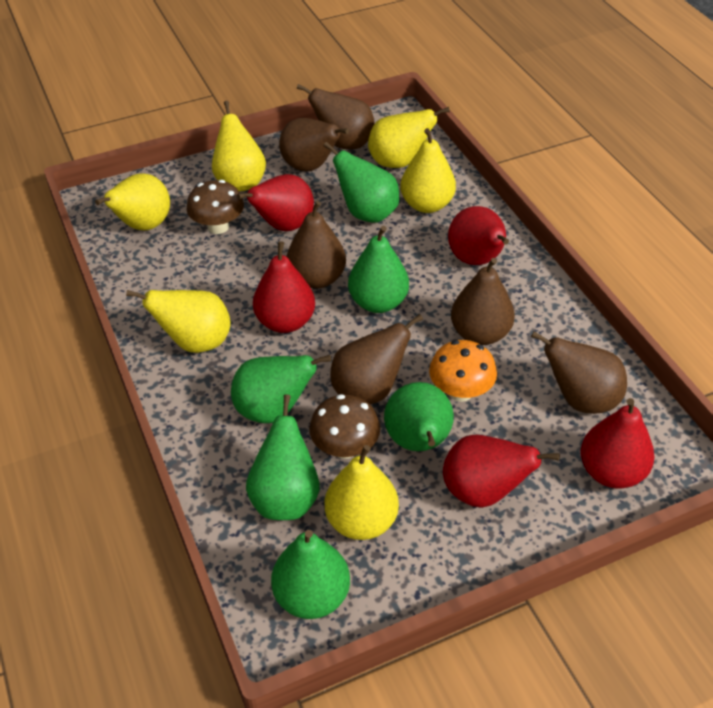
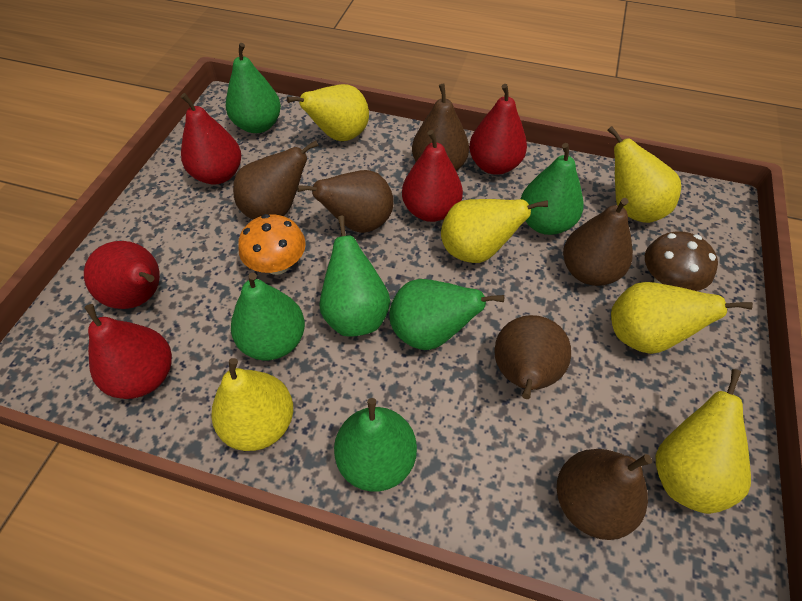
brown mushroom: 2 -> 1

